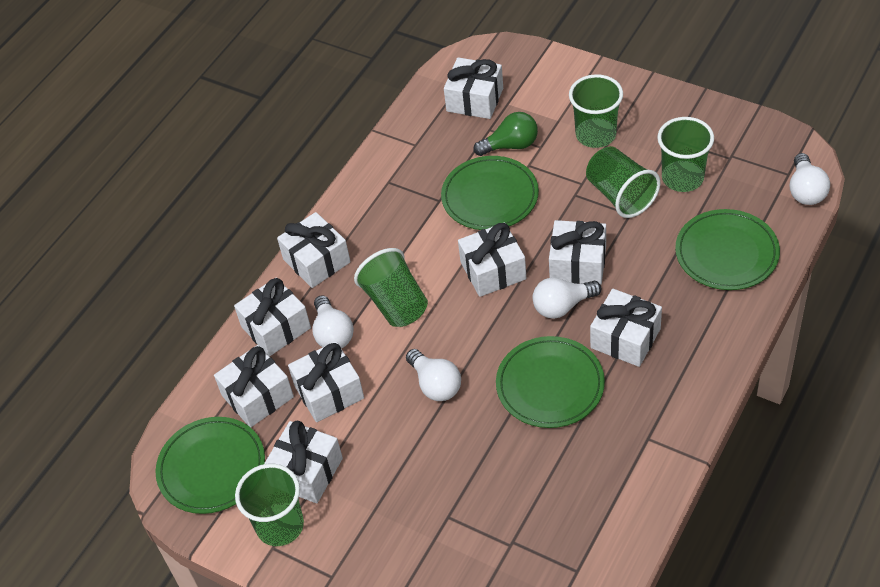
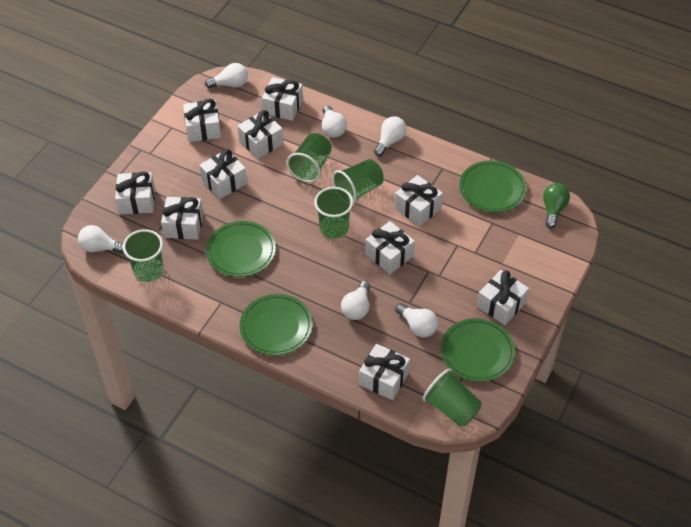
white gift: 9 -> 10
white light bulb: 4 -> 6

